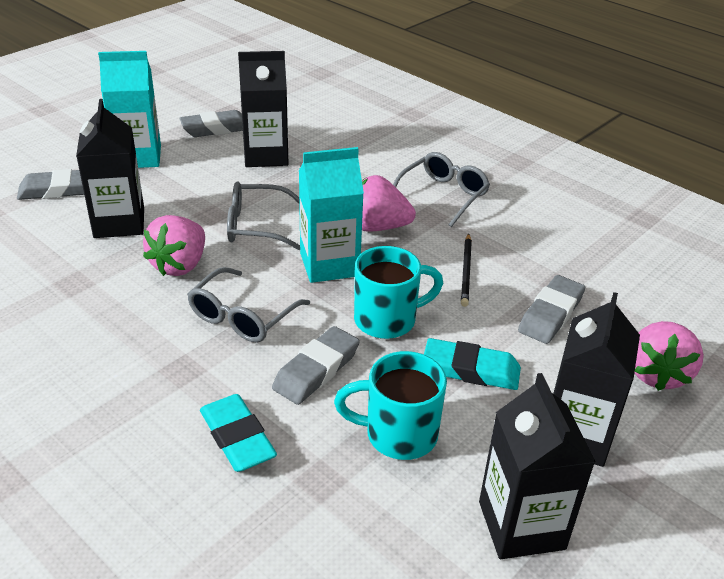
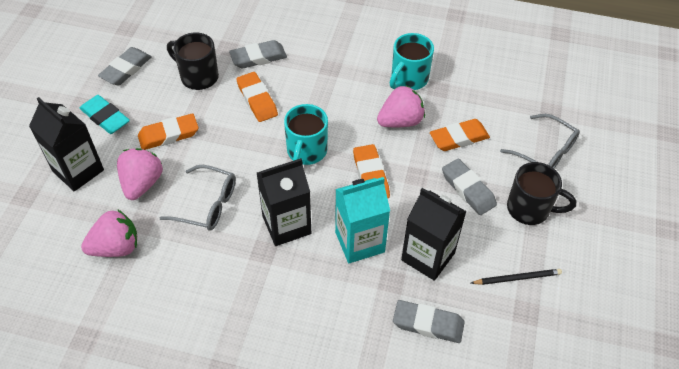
black carton: 4 -> 3
black mug: 0 -> 2
grey glasses: 3 -> 2
orange eraser: 0 -> 4
turquoise carton: 2 -> 1
turquoise eraser: 2 -> 1

